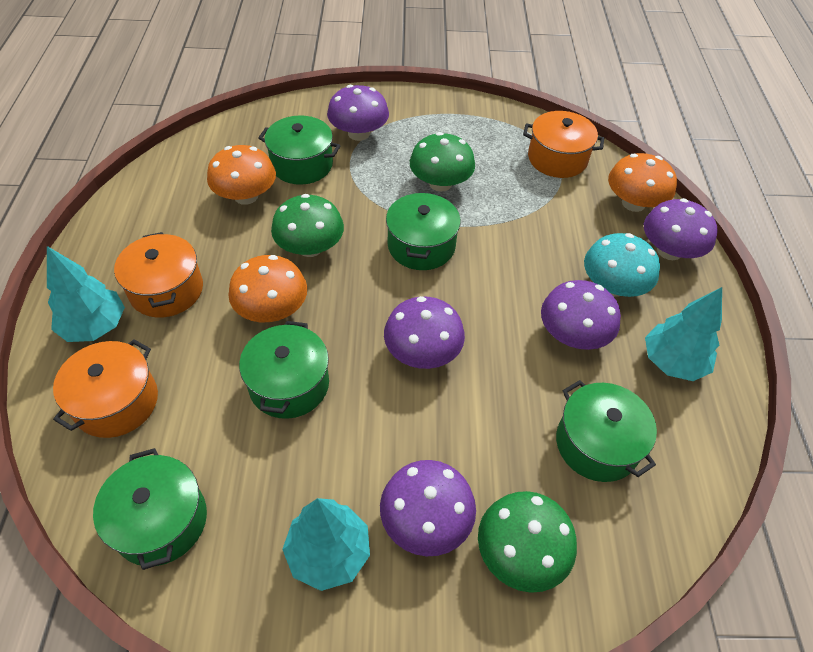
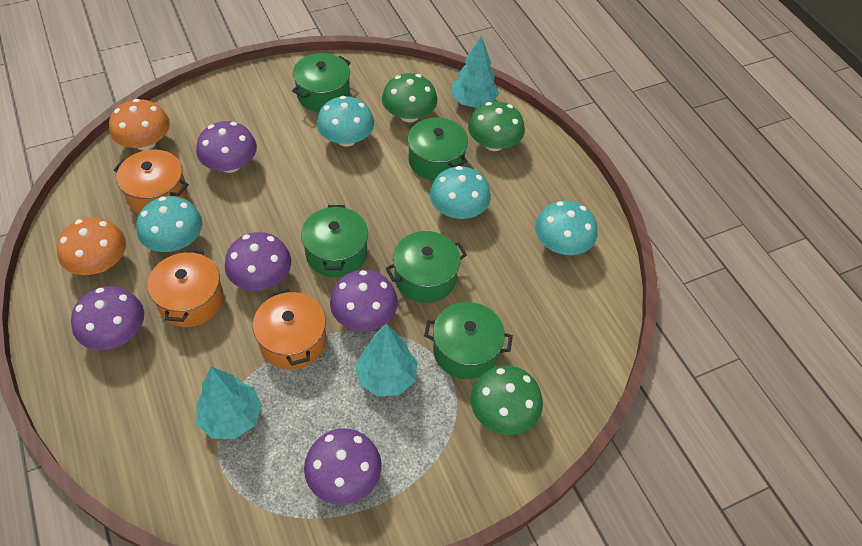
orange mushroom: 3 -> 2
turquoise mushroom: 1 -> 4

